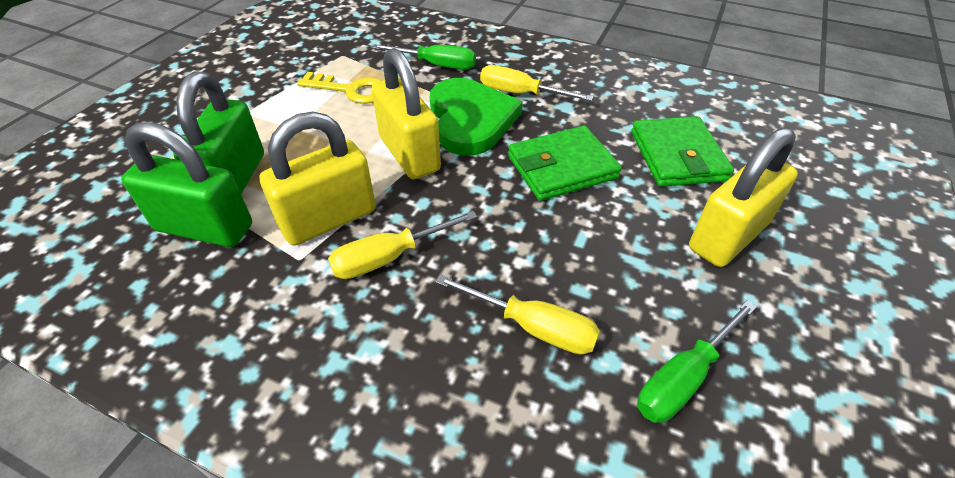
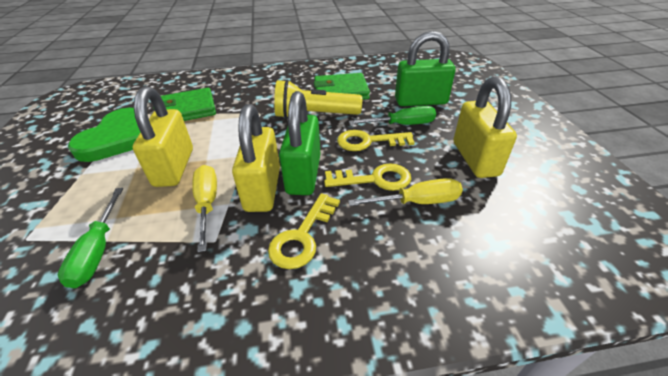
yellow flashlight: 0 -> 1
yellow key: 1 -> 3
yellow screwdriver: 3 -> 2

